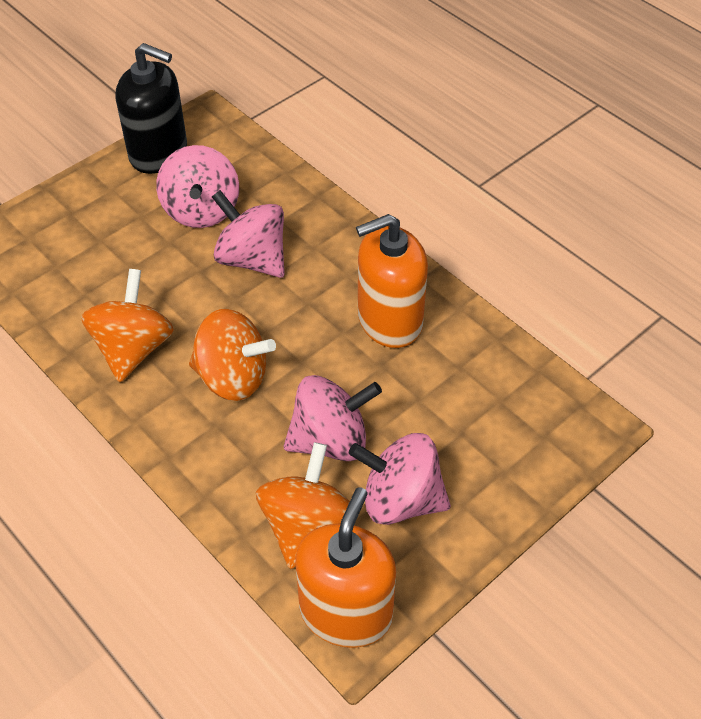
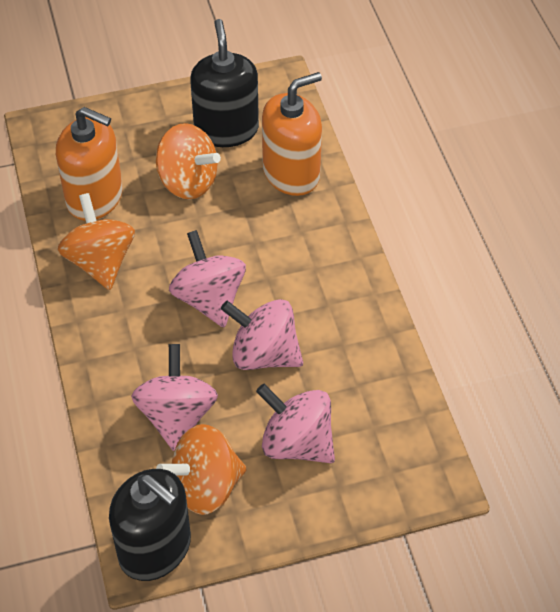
black soap dispenser: 1 -> 2

